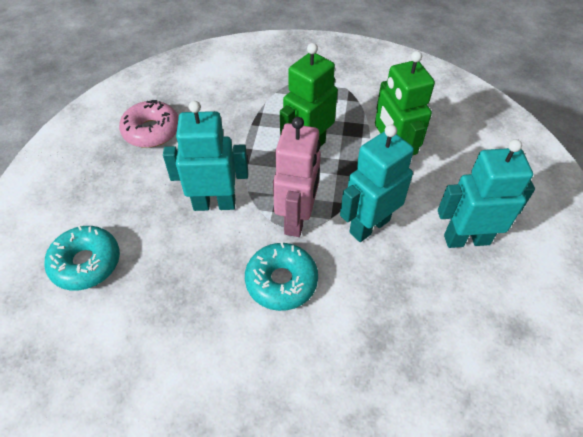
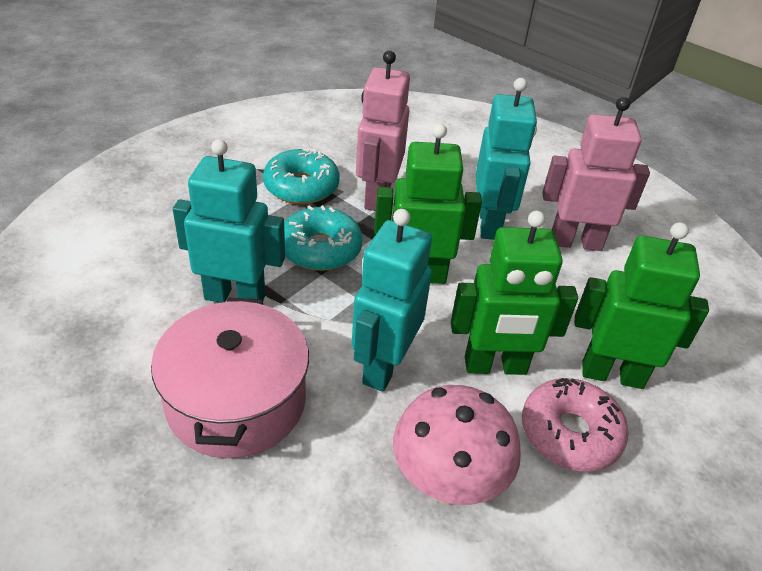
green robot: 2 -> 3
pink mushroom: 0 -> 1
pink pot: 0 -> 1
pink robot: 1 -> 2

